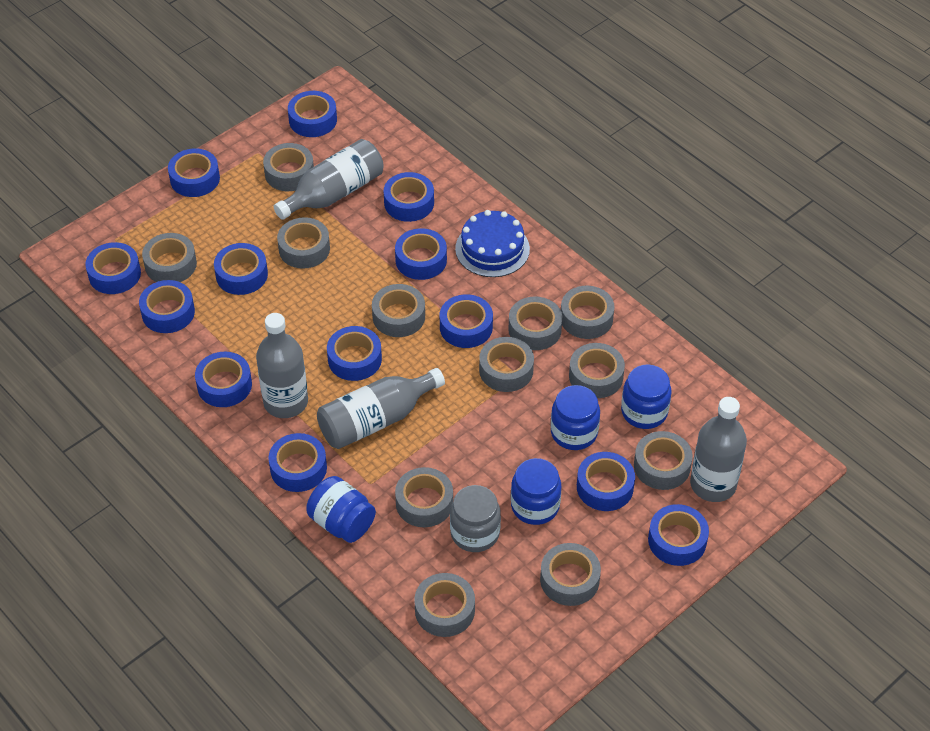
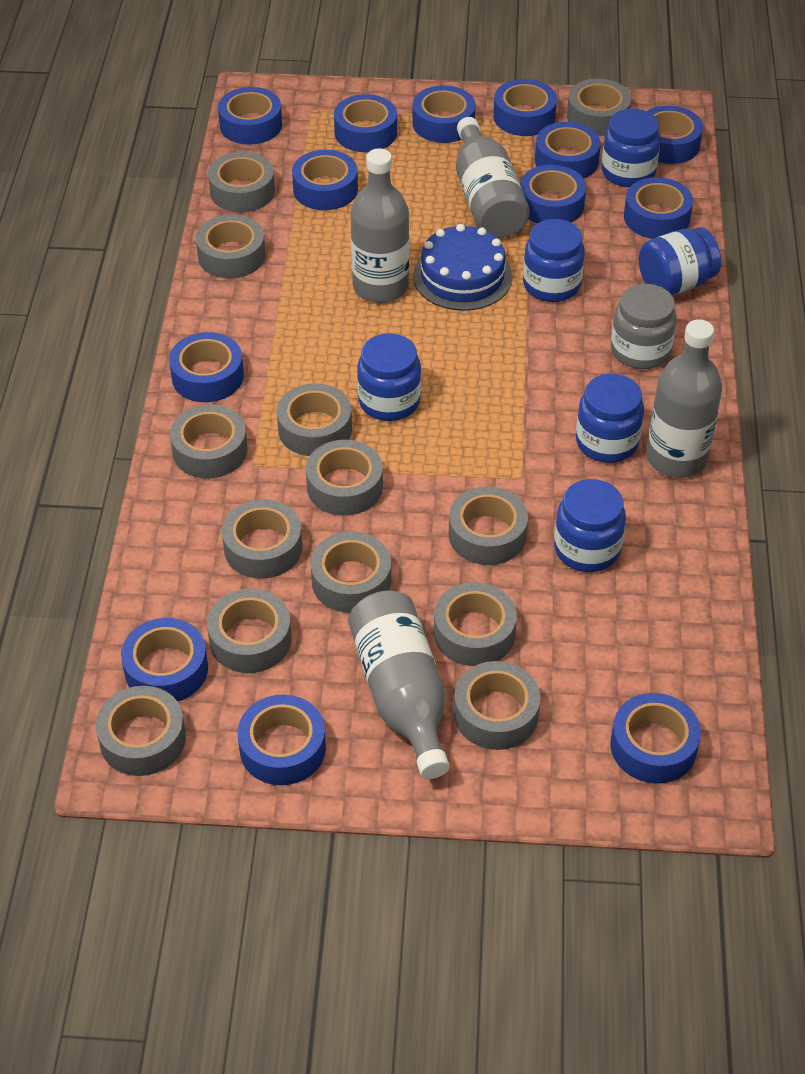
blue jar: 4 -> 6
grey tape: 12 -> 13

